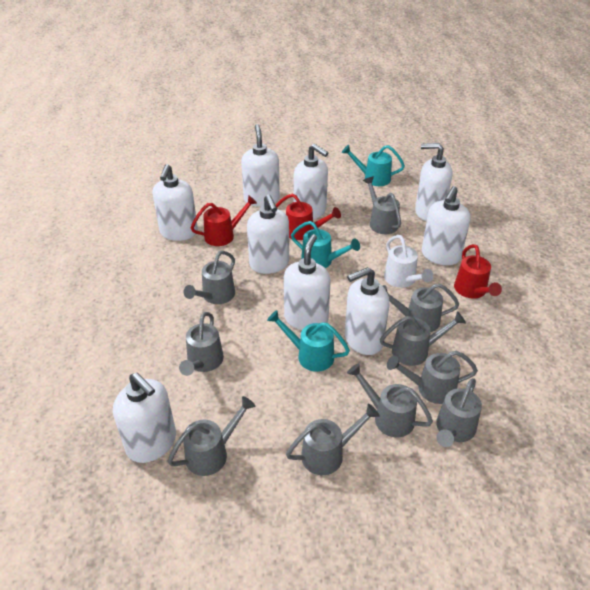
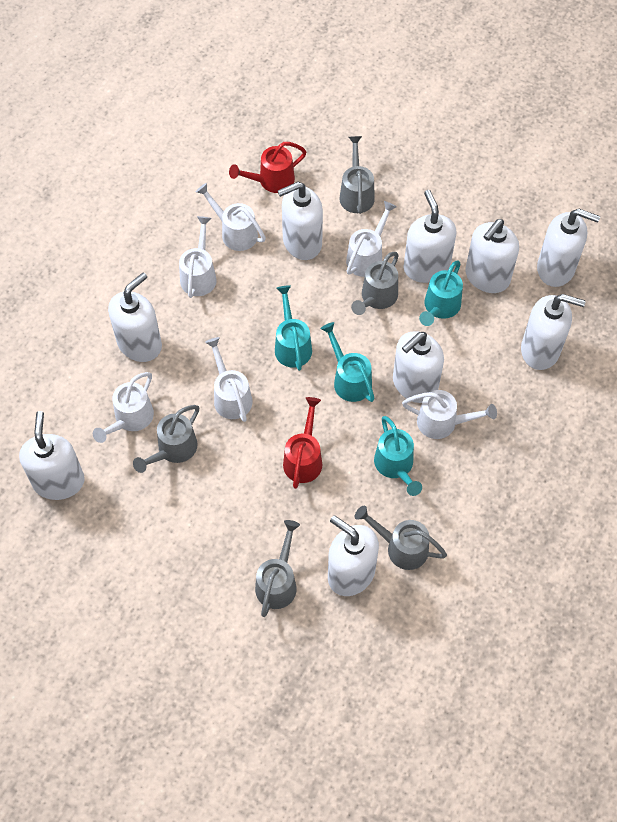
grey watering can: 10 -> 5
red watering can: 3 -> 2
turquoise watering can: 3 -> 4
white watering can: 1 -> 6

